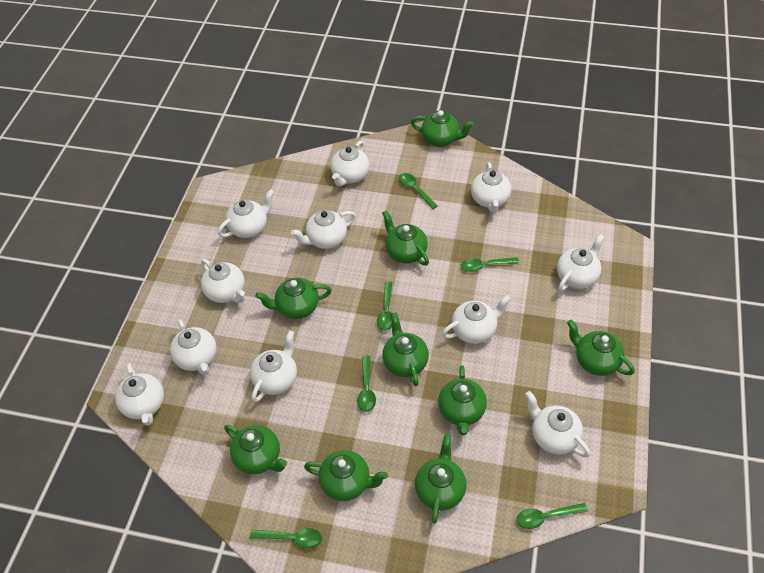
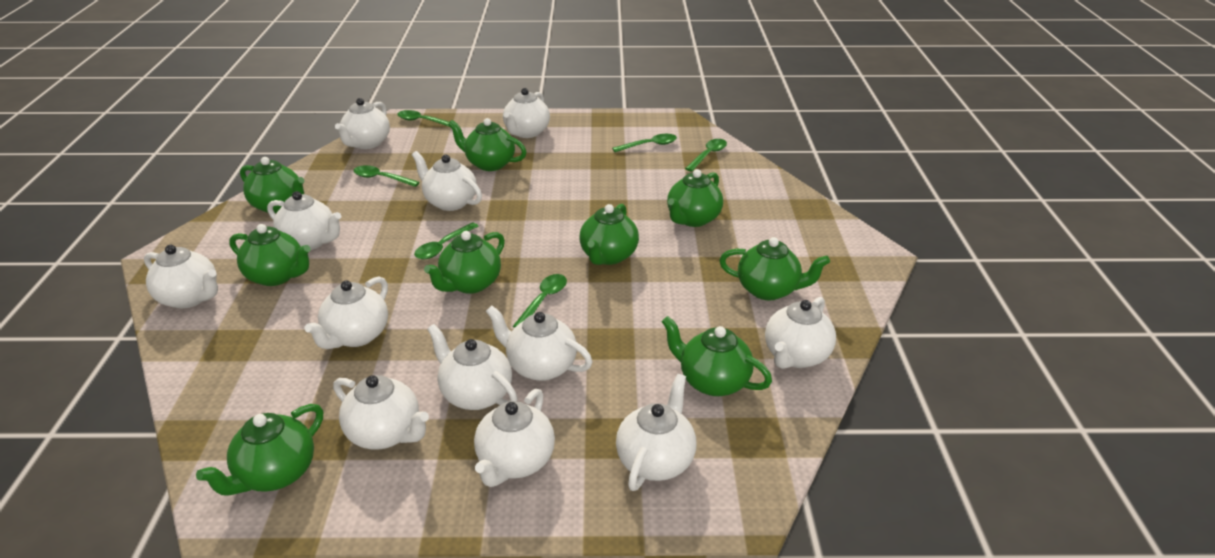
white teapot: 11 -> 12

